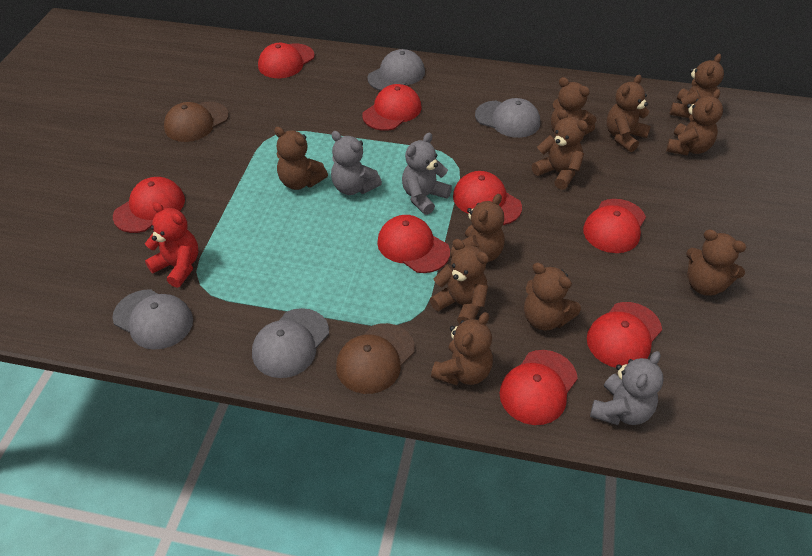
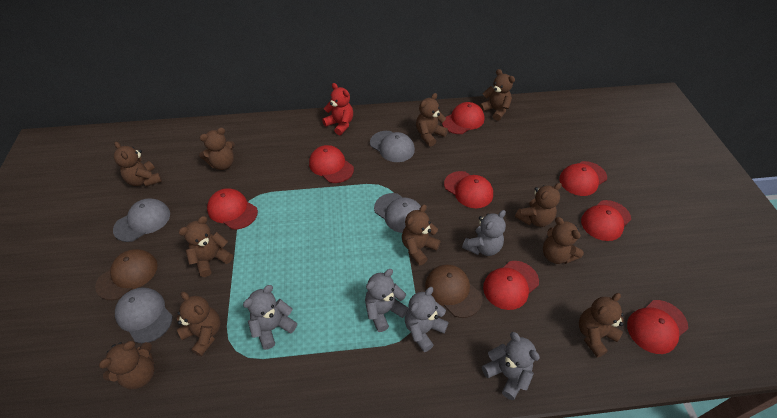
grey teddy bear: 3 -> 5

